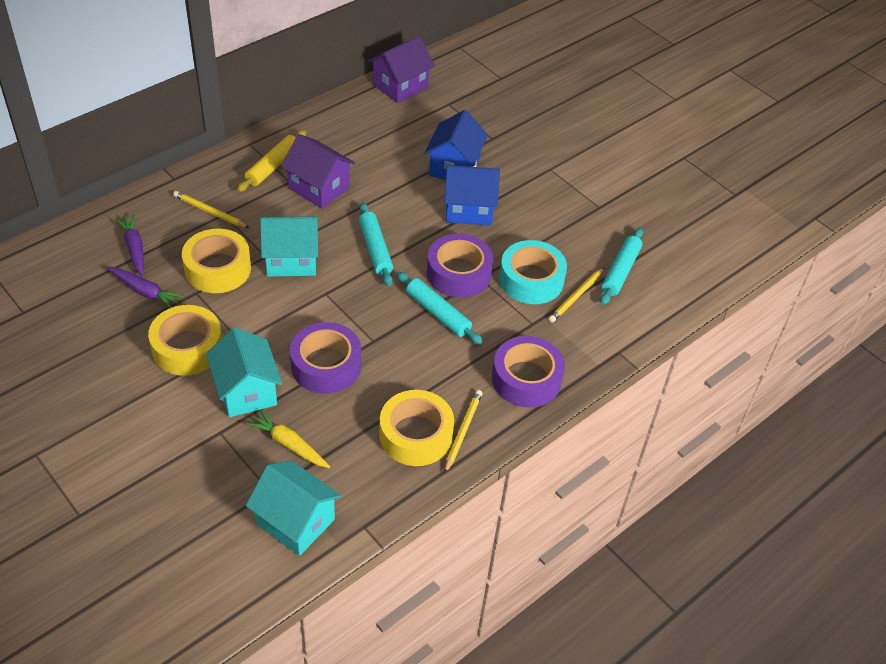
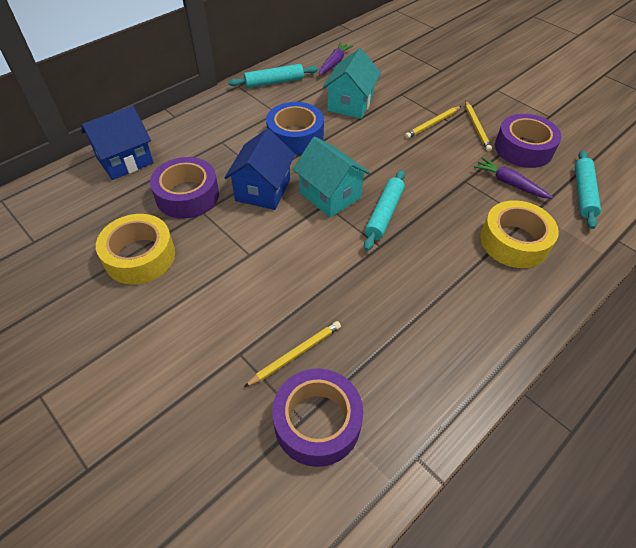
blue tape: 0 -> 1
purple house: 2 -> 0
turquoise house: 3 -> 2
turquoise tape: 1 -> 0
yellow carrot: 1 -> 0
yellow rolling pin: 1 -> 0
yellow tape: 3 -> 2

